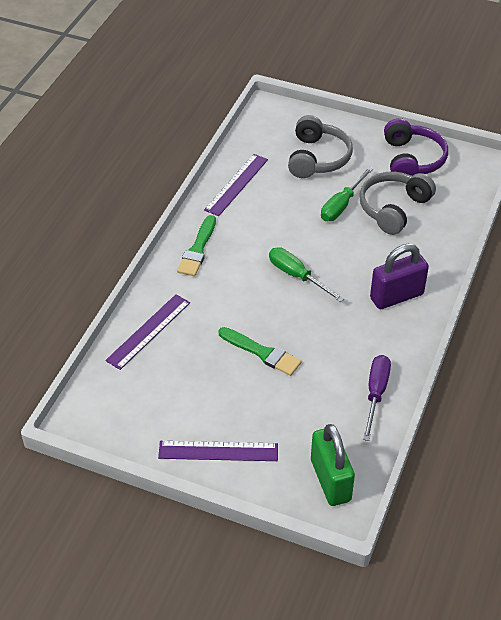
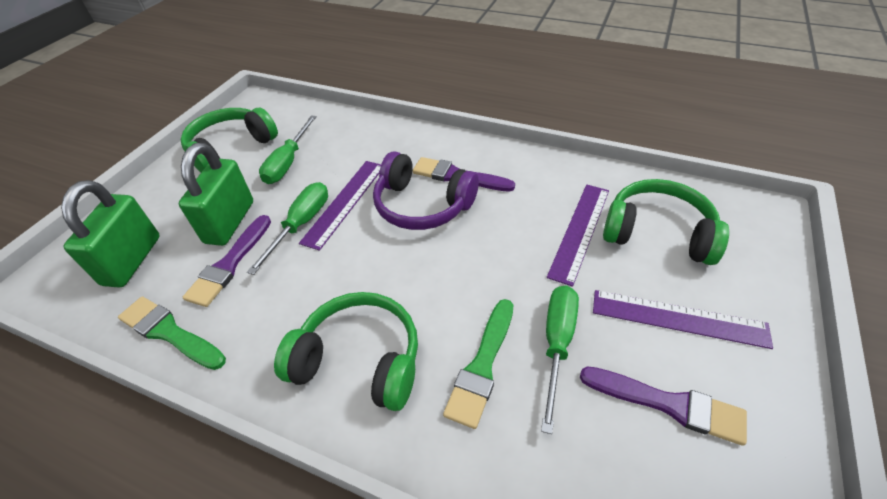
green headphones: 0 -> 3
green padlock: 1 -> 2
green screwdriver: 2 -> 3
grey headphones: 2 -> 0
purple brush: 0 -> 3
purple padlock: 1 -> 0
purple screwdriver: 1 -> 0

